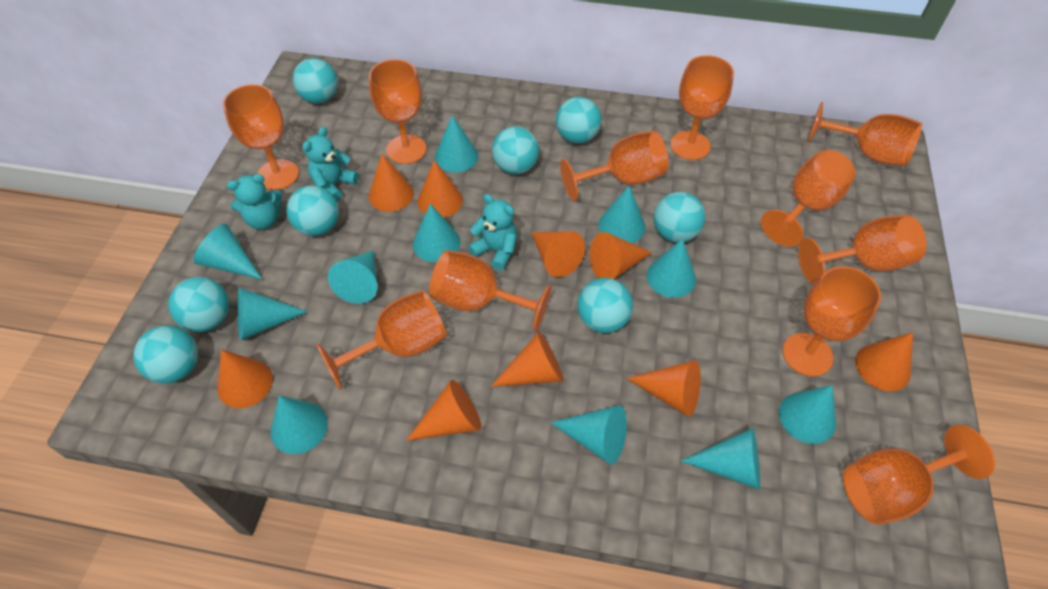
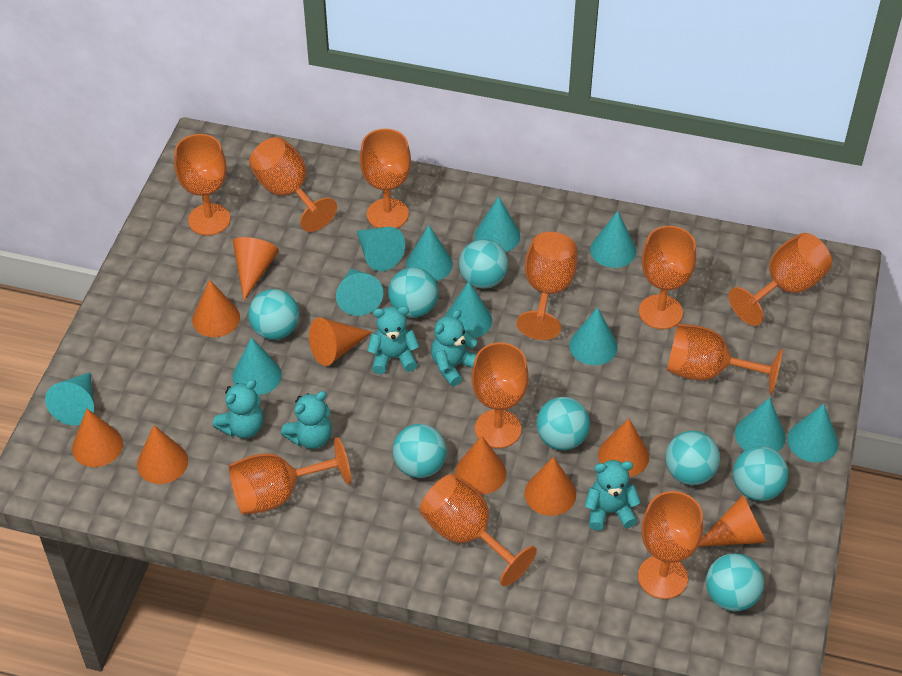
turquoise teddy bear: 3 -> 5

